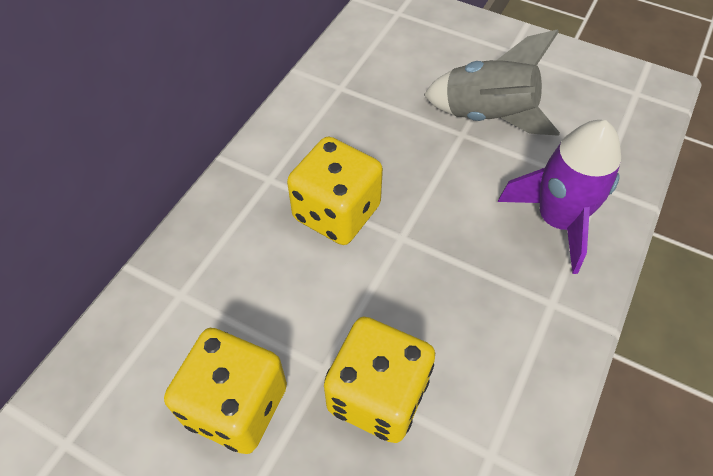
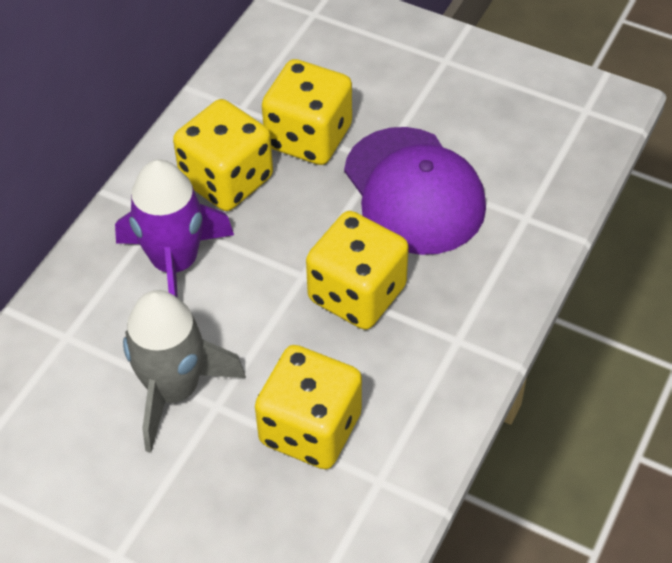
purple cap: 0 -> 1
yellow dice: 3 -> 4

